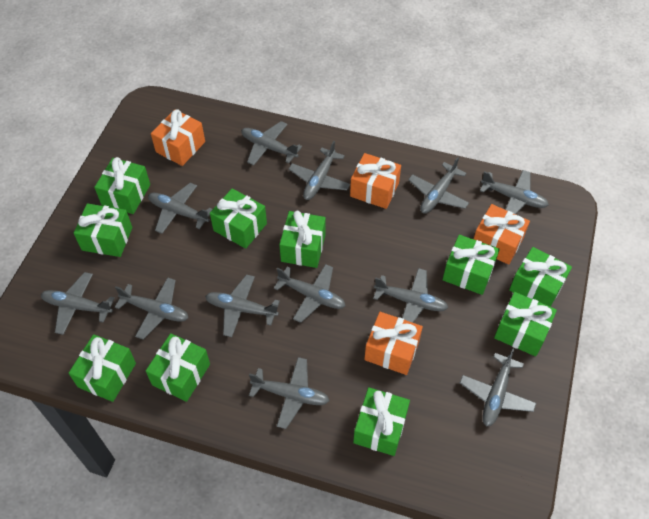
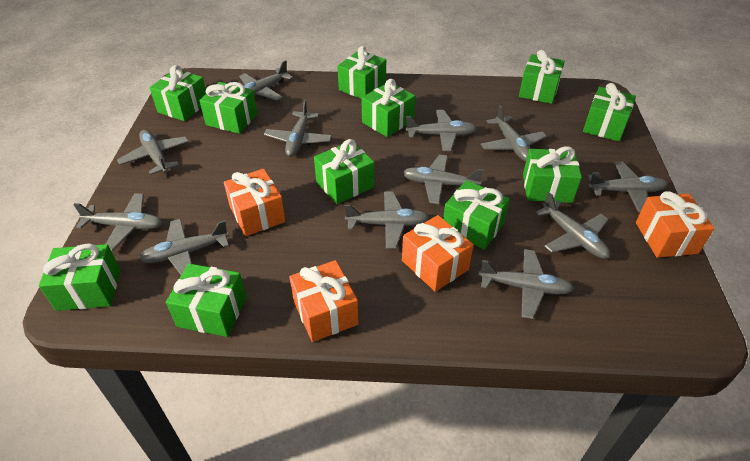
green gift: 10 -> 11

